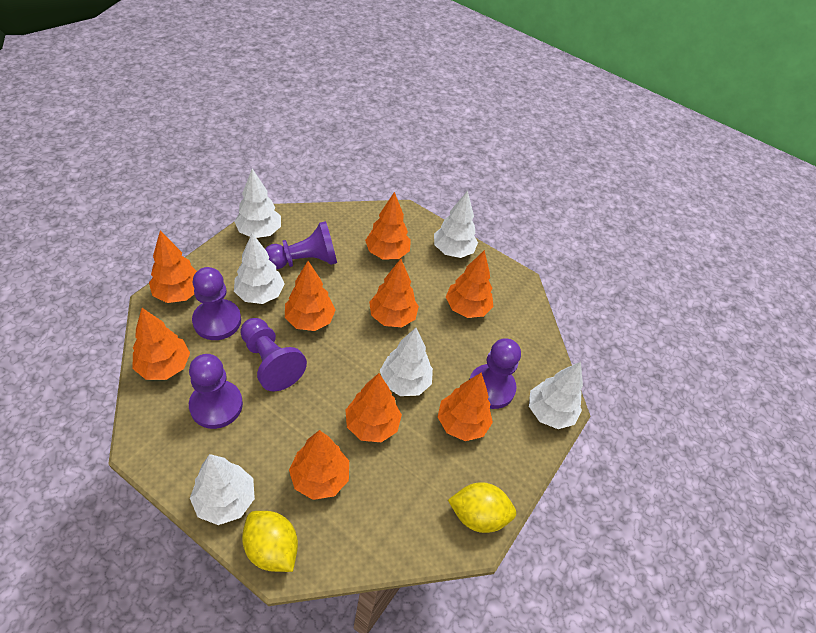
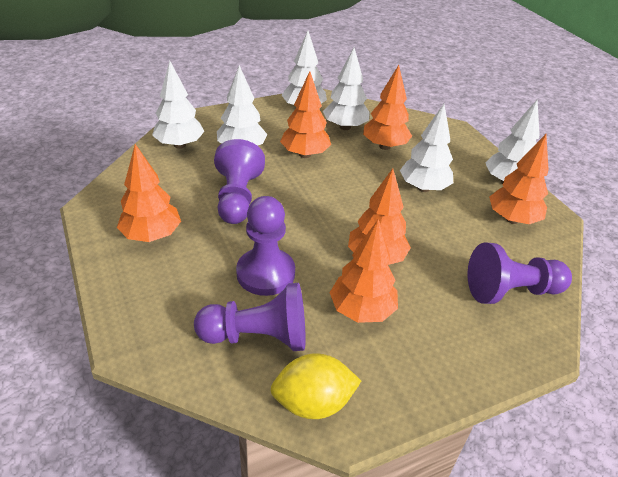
orange tree: 9 -> 6
purple pawn: 5 -> 4
yellow lemon: 2 -> 1

